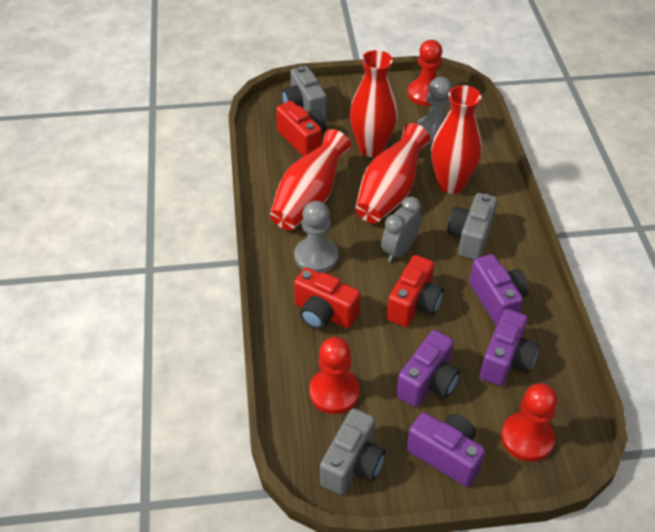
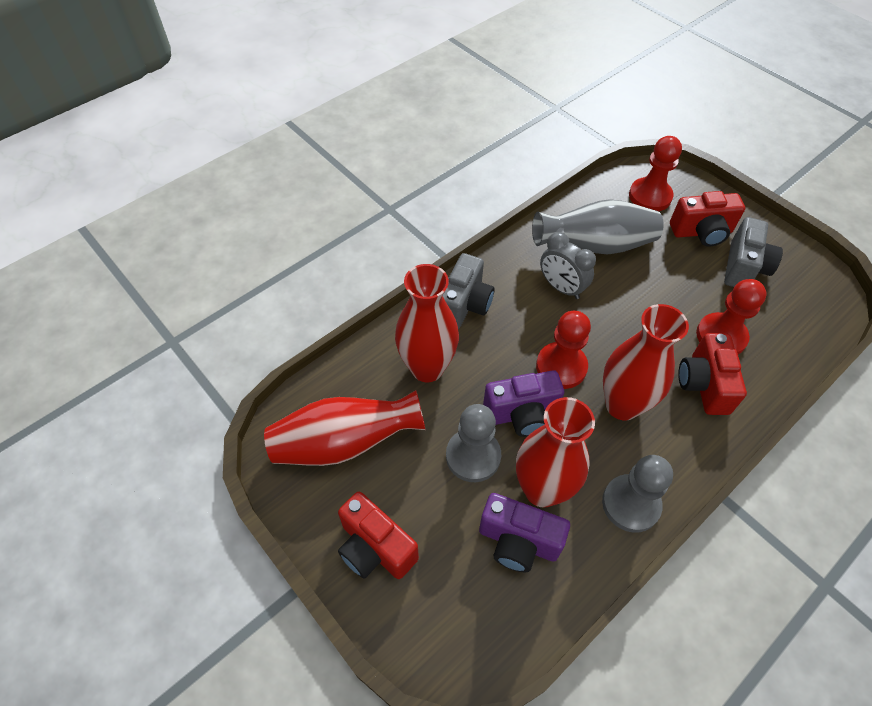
grey camera: 3 -> 2
grey vase: 0 -> 1
purple camera: 4 -> 2

